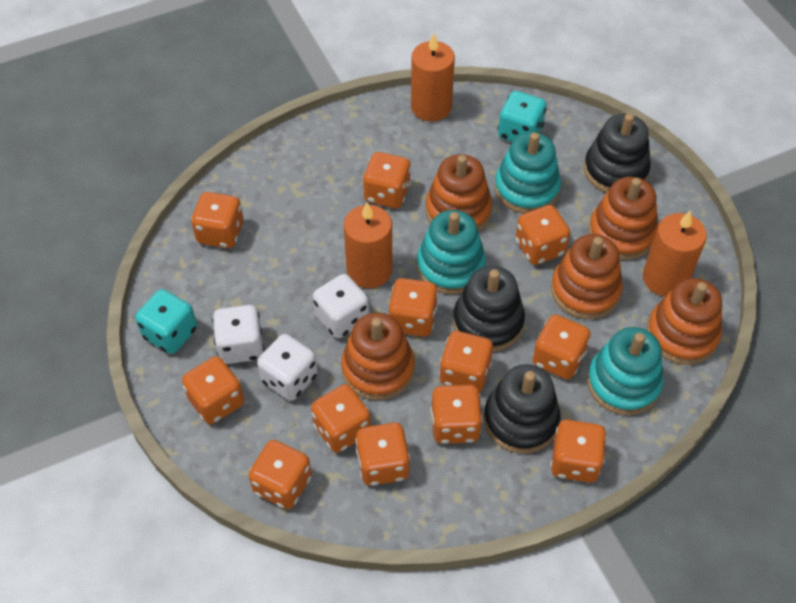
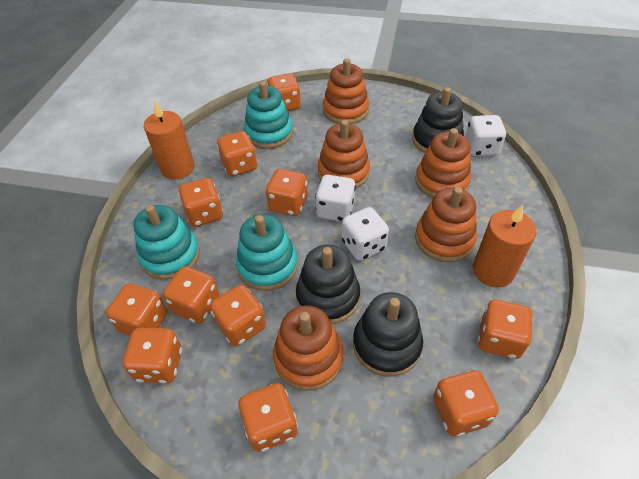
orange candle: 3 -> 2
orange dice: 12 -> 11
turquoise dice: 2 -> 0

